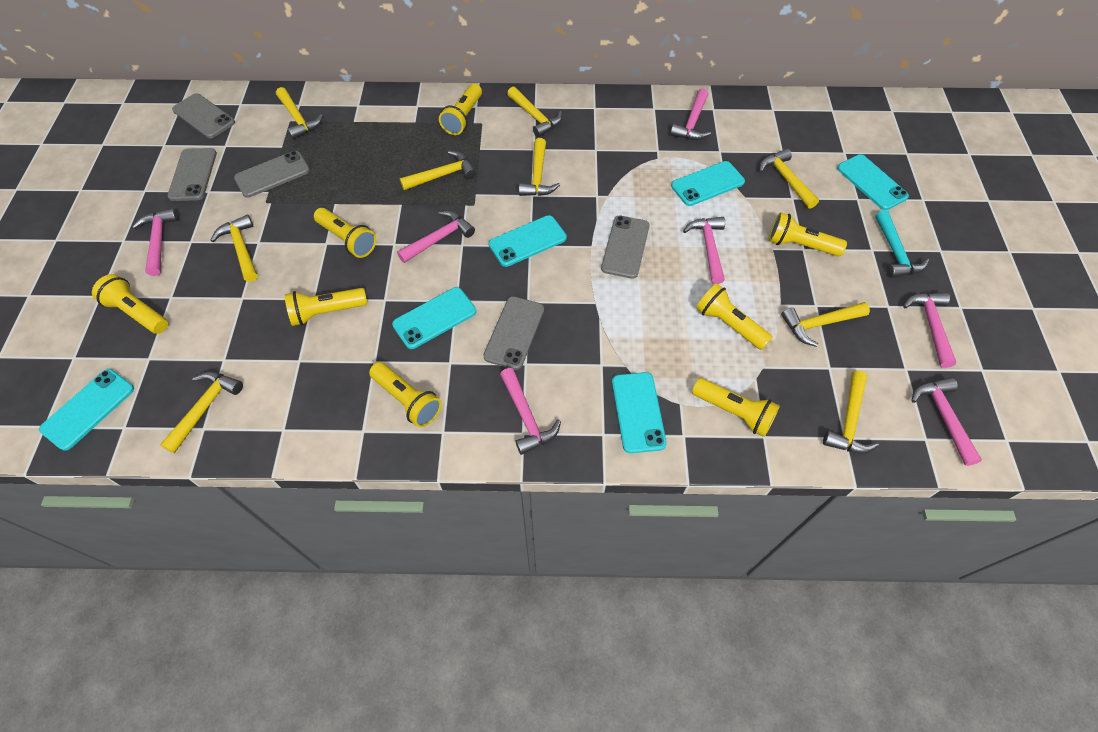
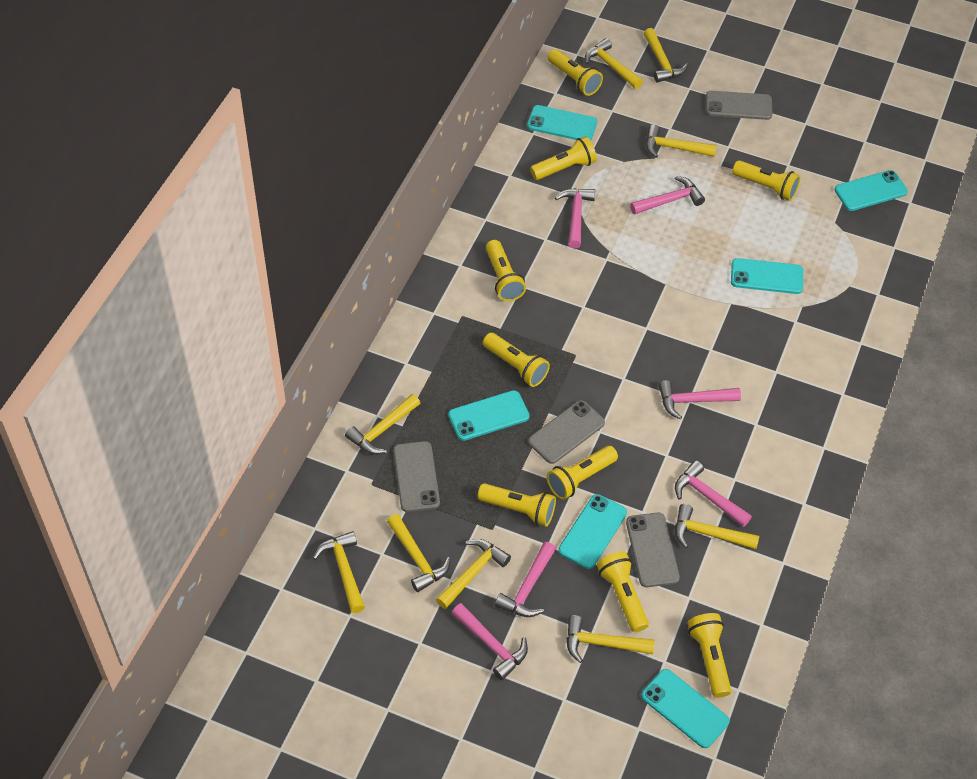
grey phone: 5 -> 4
pink hammer: 7 -> 6
turquoise hammer: 1 -> 0
yellow flashlight: 8 -> 9

